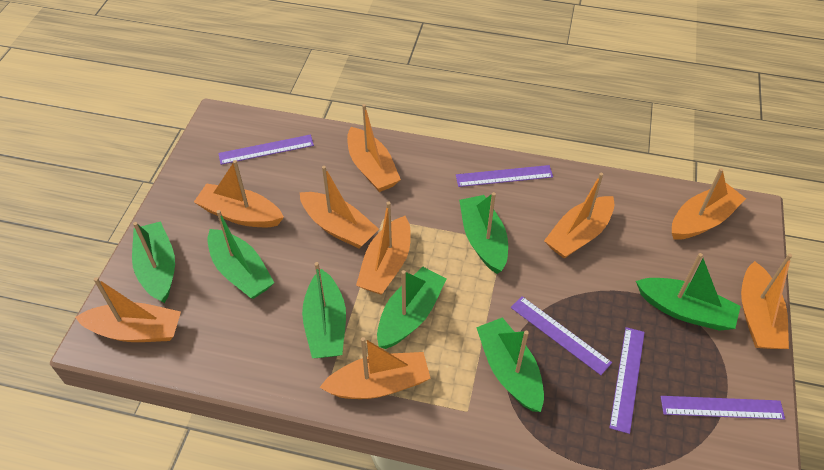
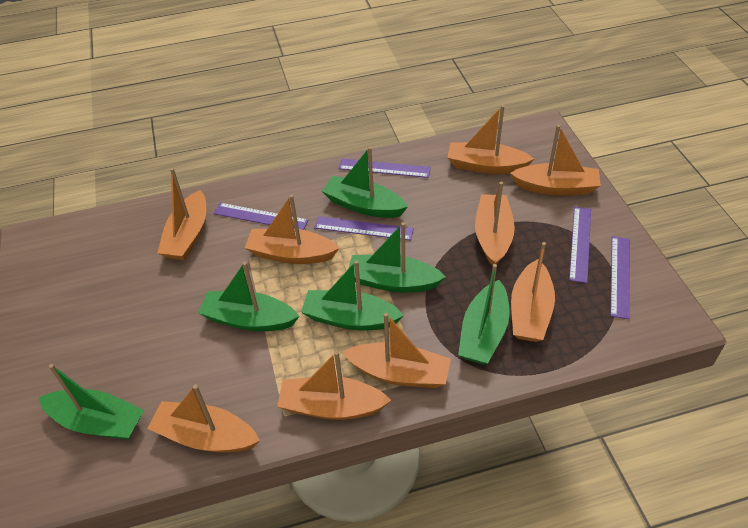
green boat: 7 -> 6

